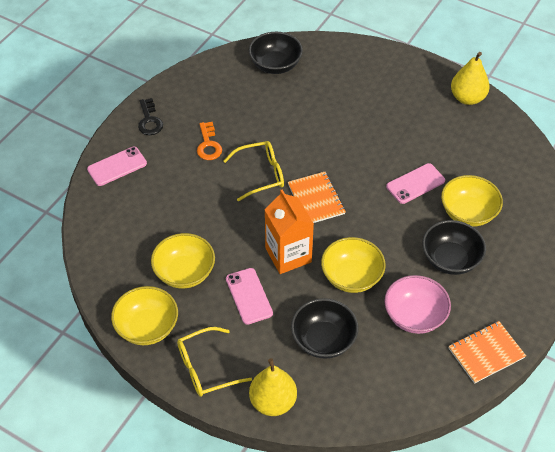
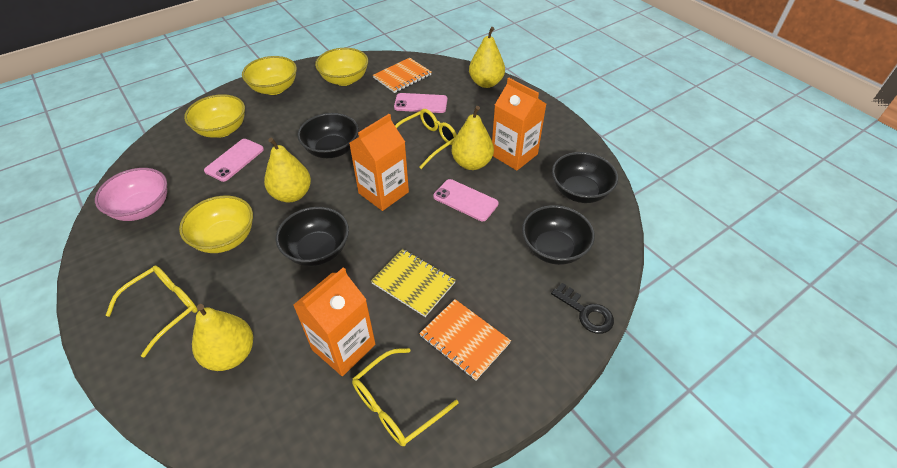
black bowl: 3 -> 4
orange carton: 1 -> 3
orange key: 1 -> 0
yellow glasses: 2 -> 3
yellow notebook: 0 -> 1
yellow pear: 2 -> 4

